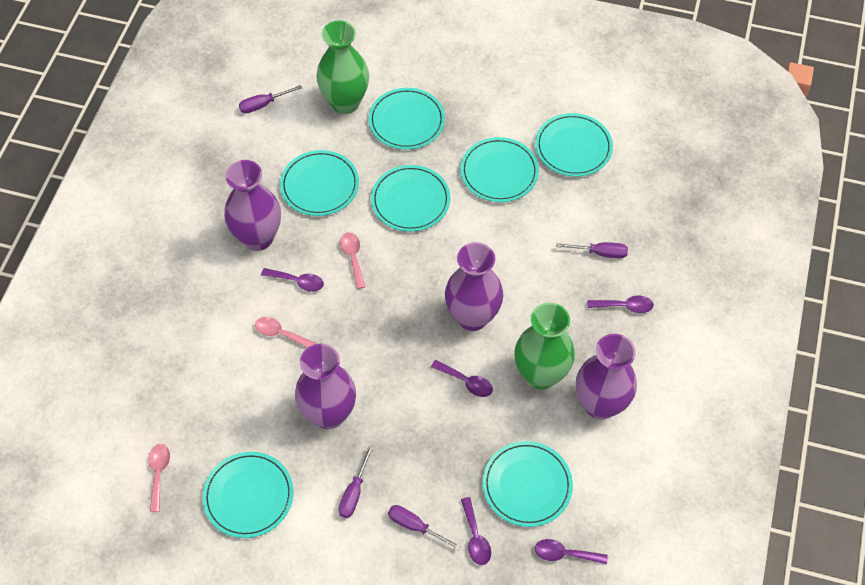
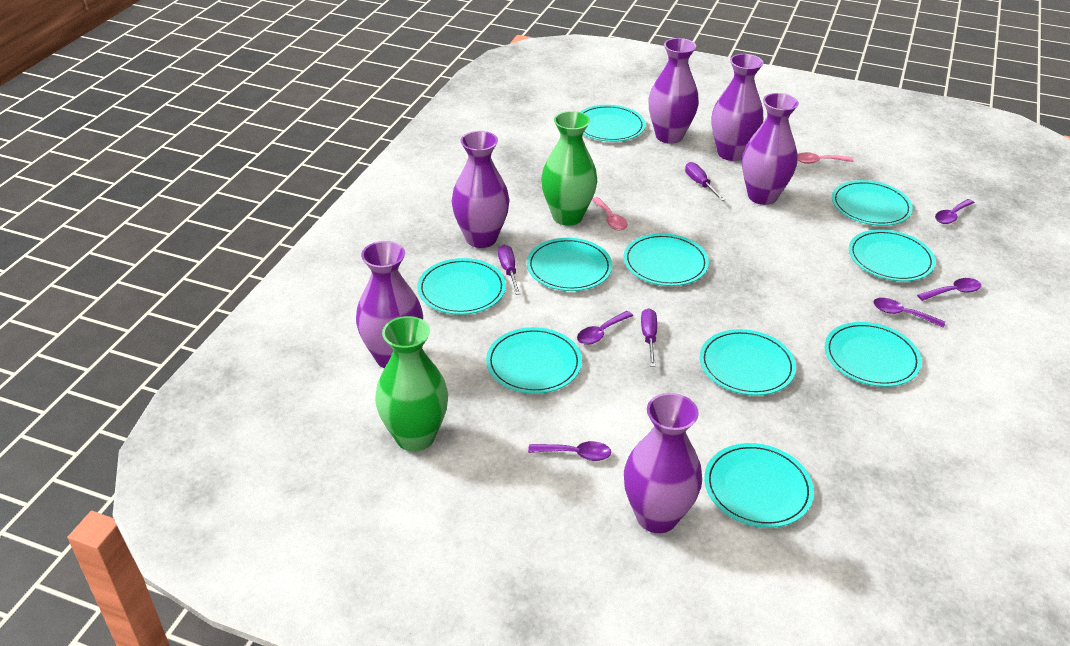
pink spoon: 3 -> 2
purple screwdriver: 4 -> 3
purple vase: 4 -> 6
turquoise plate: 7 -> 10

